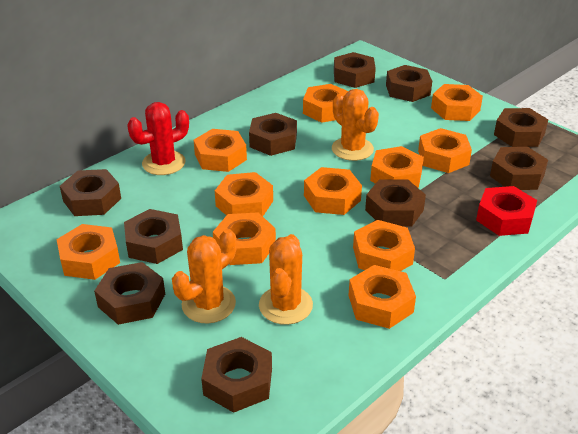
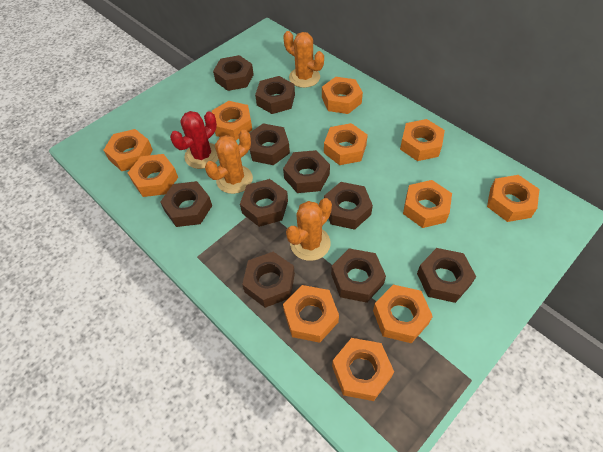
red nut: 1 -> 0

